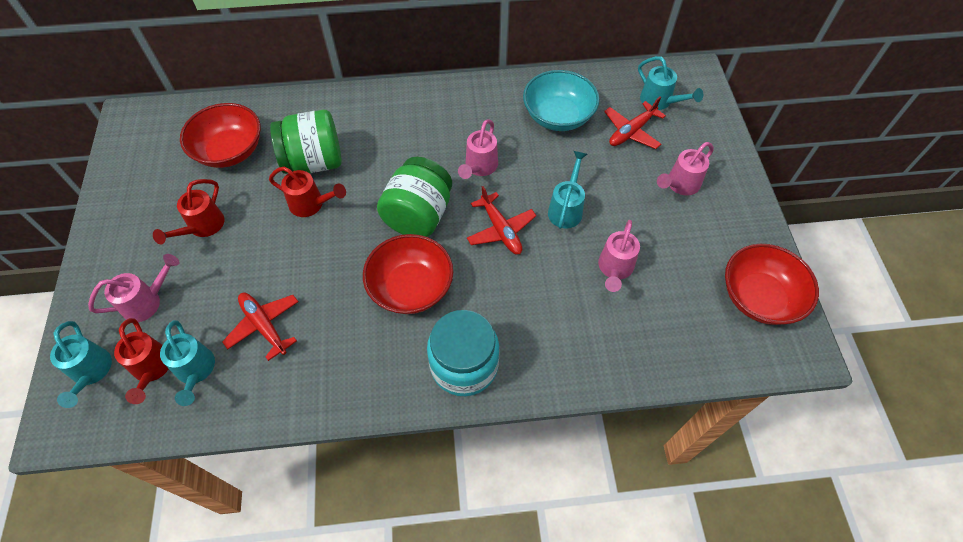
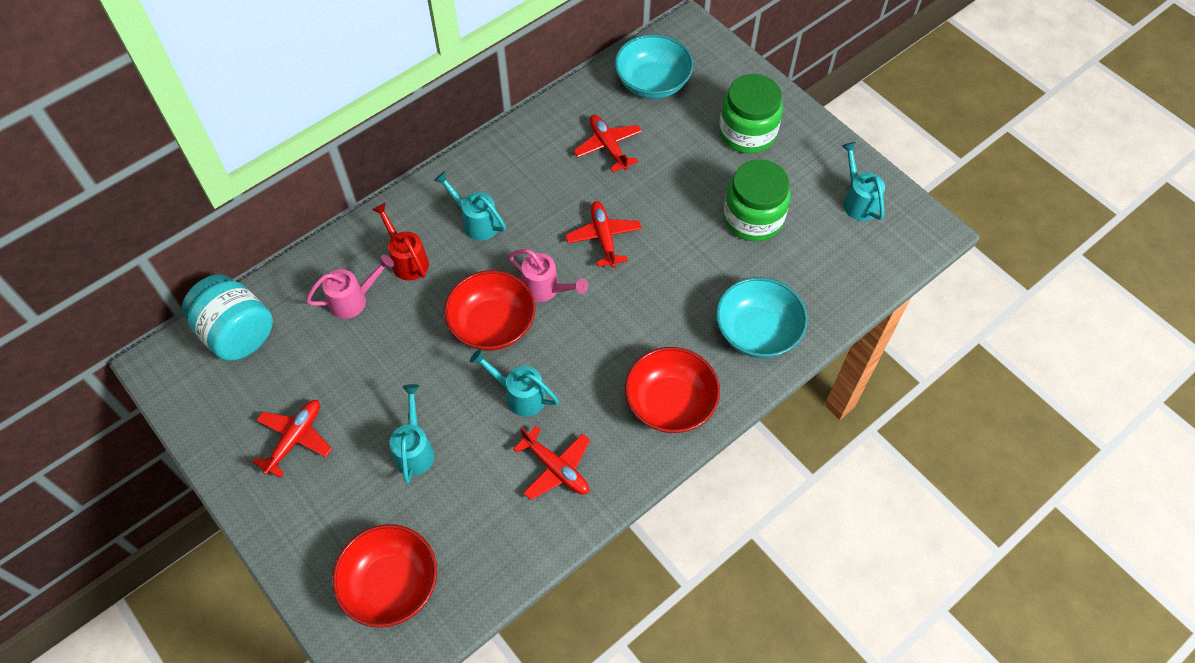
pink watering can: 4 -> 2
red plane: 3 -> 4
red watering can: 3 -> 1
turquoise bowl: 1 -> 2

